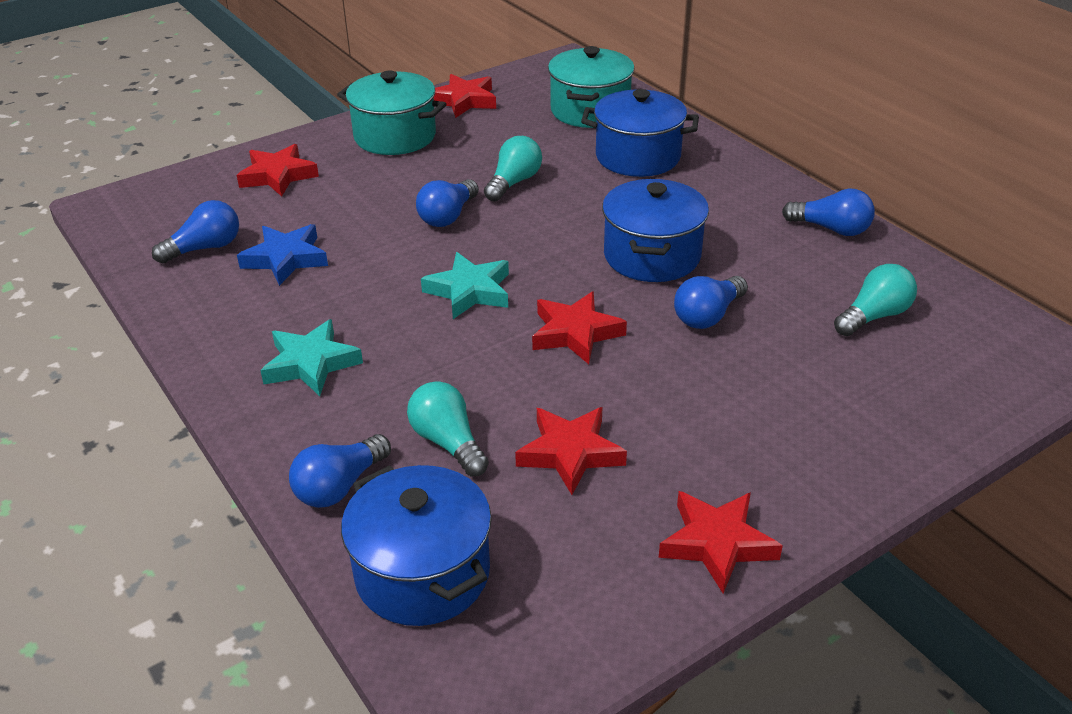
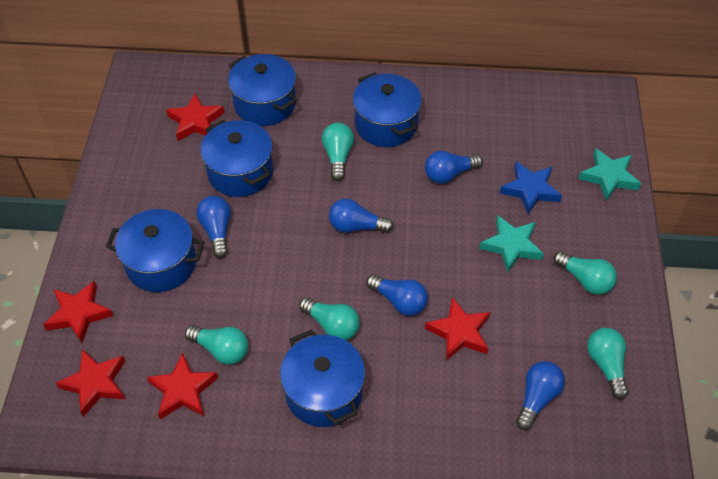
blue pot: 3 -> 5
turquoise light bulb: 3 -> 5
turquoise pot: 2 -> 0

